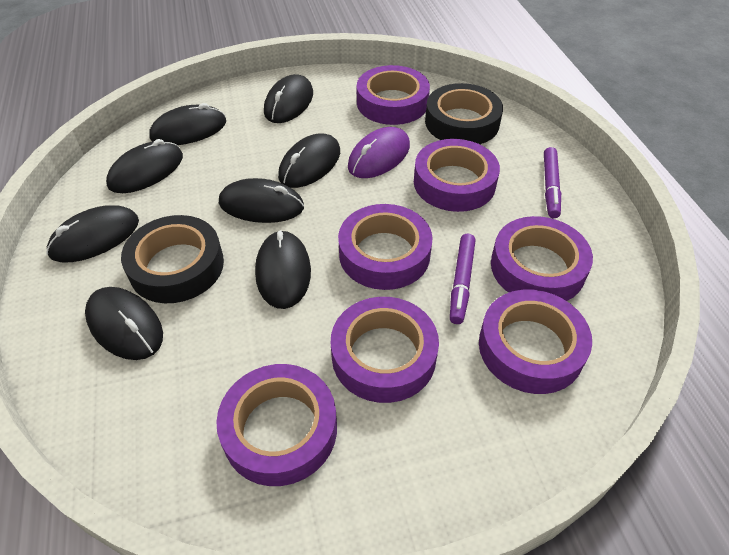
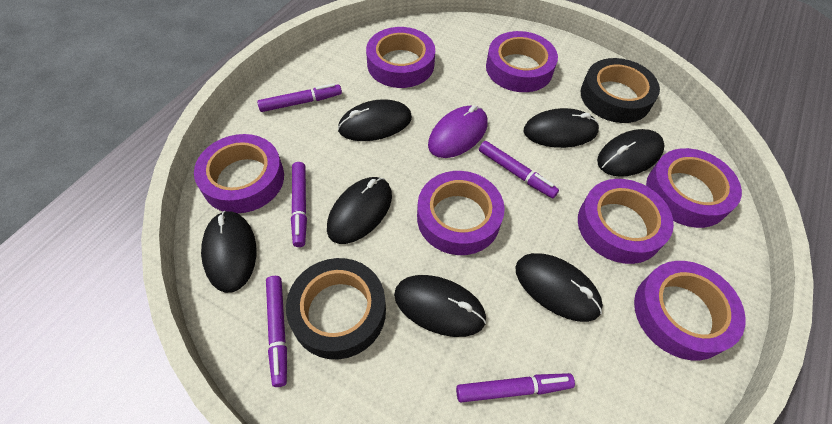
black mouse: 8 -> 7
purple marker: 2 -> 5

